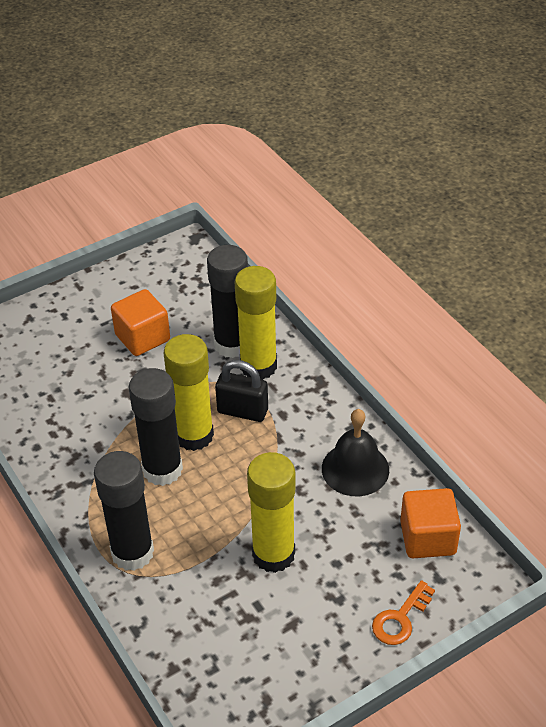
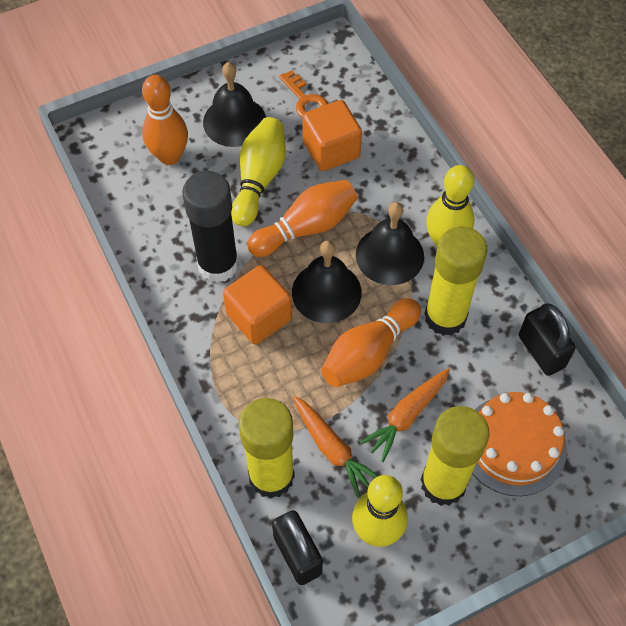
black bell: 1 -> 3
black glue stick: 3 -> 1
black padlock: 1 -> 2
orange bowling pin: 0 -> 3
orange cake: 0 -> 1
orange carrot: 0 -> 2
yellow bowling pin: 0 -> 3

